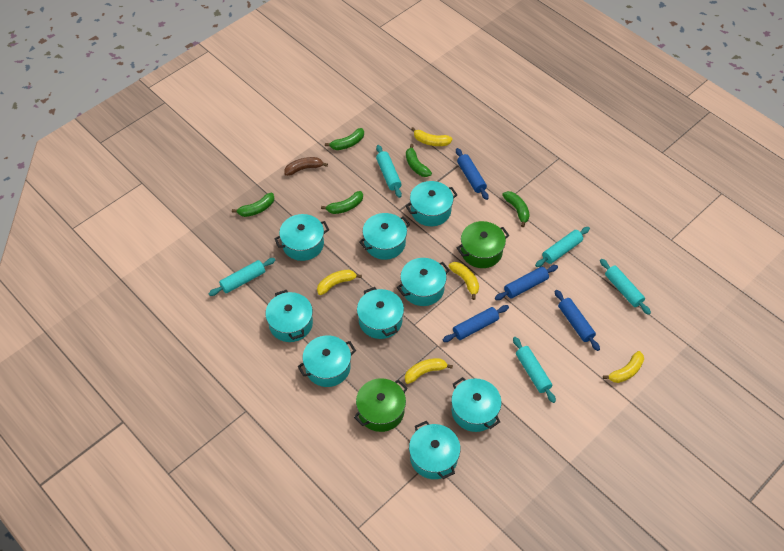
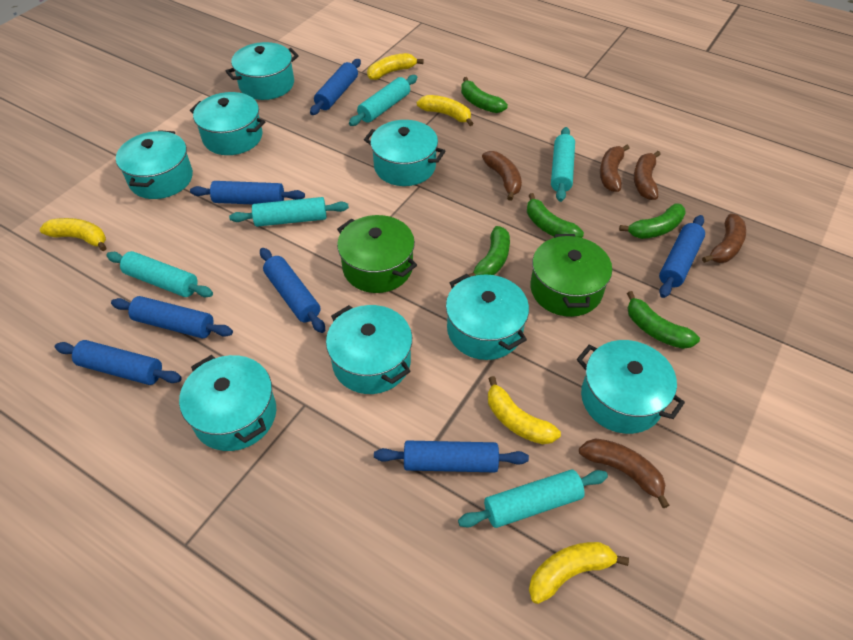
blue rolling pin: 4 -> 7
brown banana: 1 -> 5
turquoise pot: 9 -> 8

